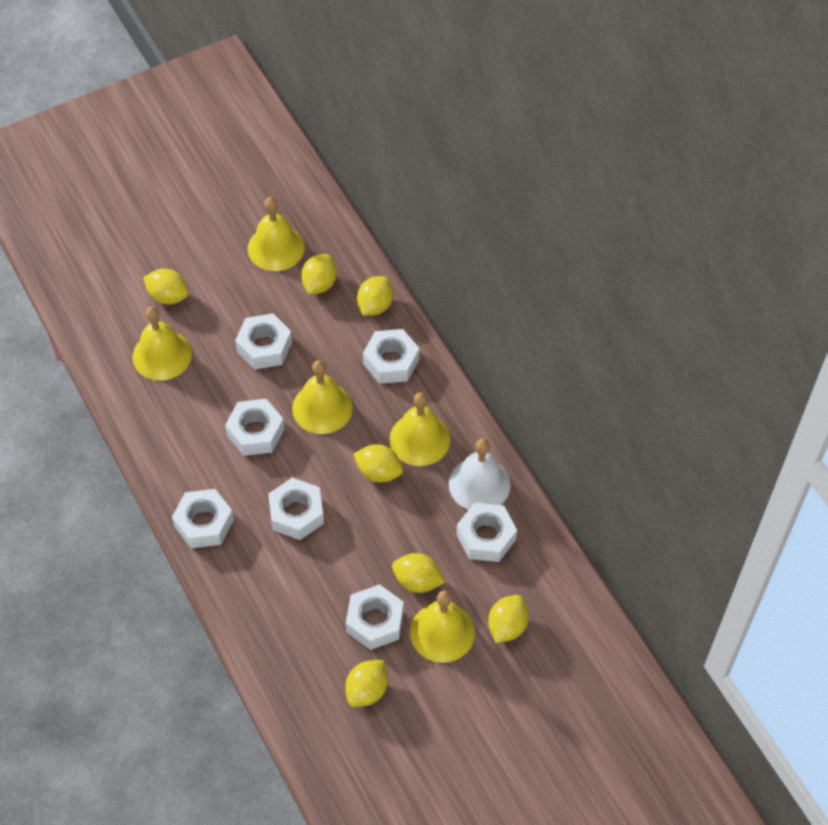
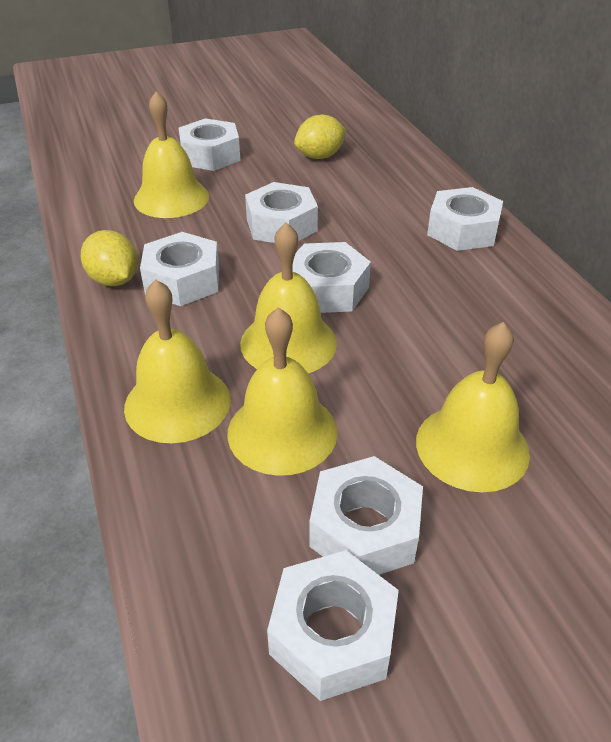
white bell: 1 -> 0
yellow lemon: 7 -> 2

